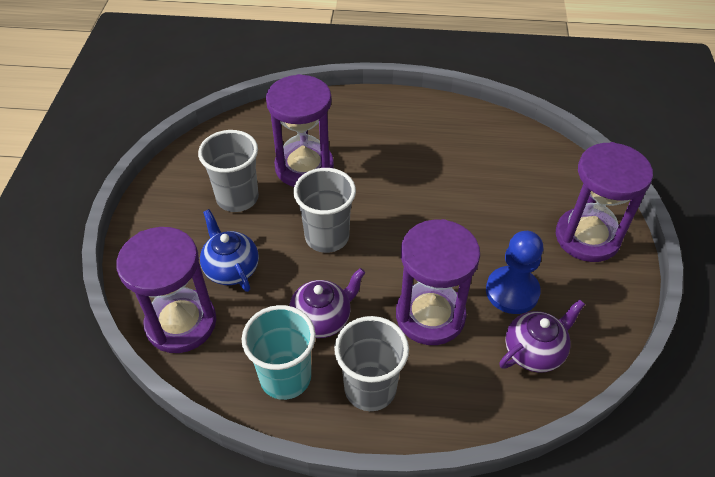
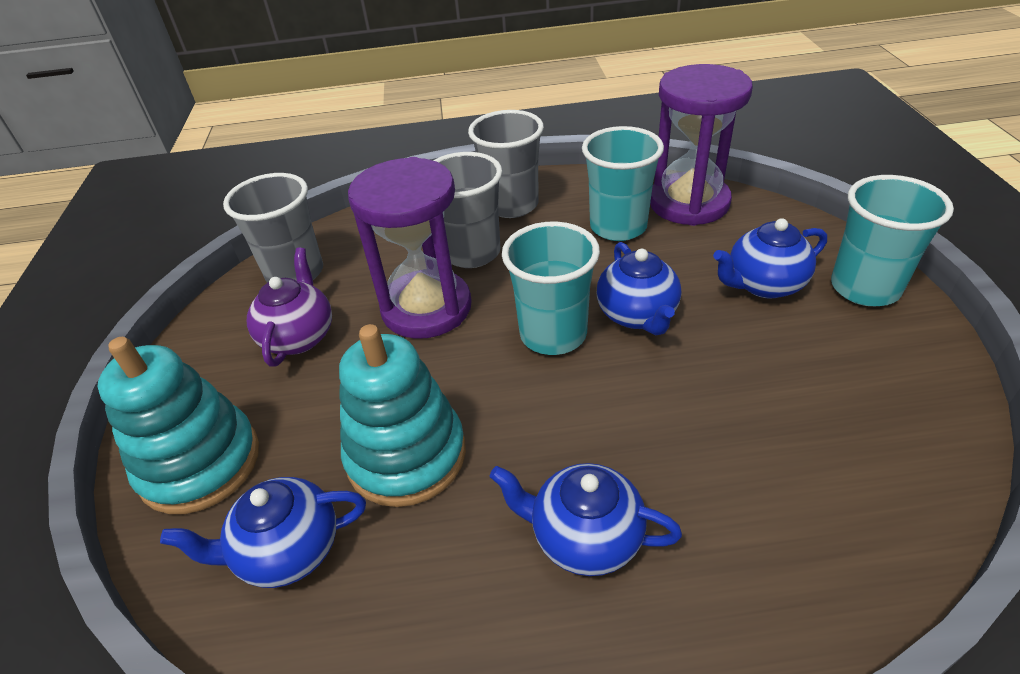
blue pawn: 1 -> 0
blue teapot: 1 -> 4
purple hourglass: 4 -> 2
purple teapot: 2 -> 1
turquoise cup: 1 -> 3
turquoise stacking toy: 0 -> 2

